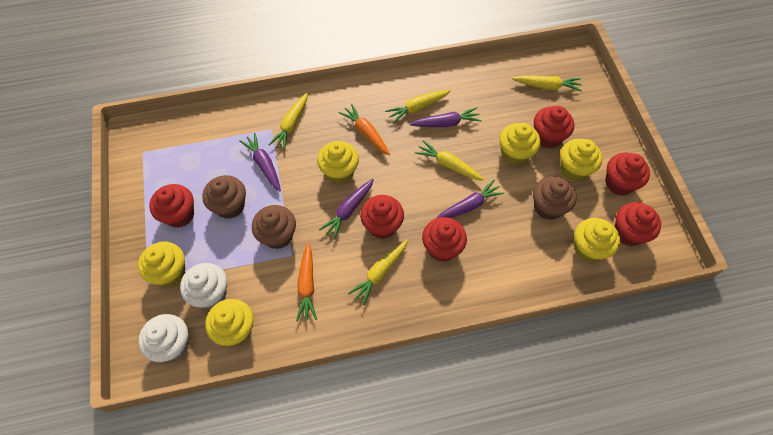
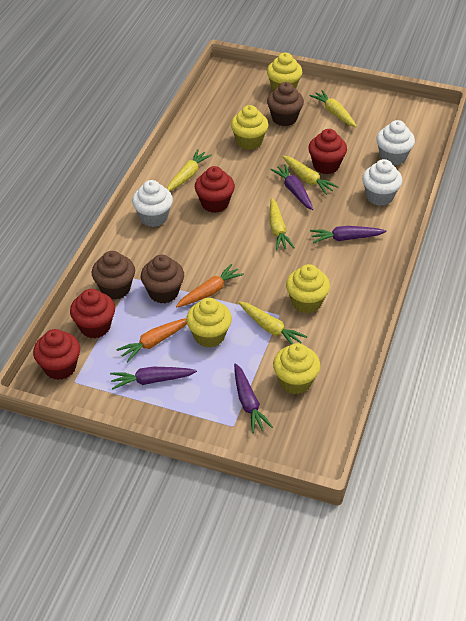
red cupcake: 6 -> 4
white cupcake: 2 -> 3
yellow cupcake: 6 -> 5

